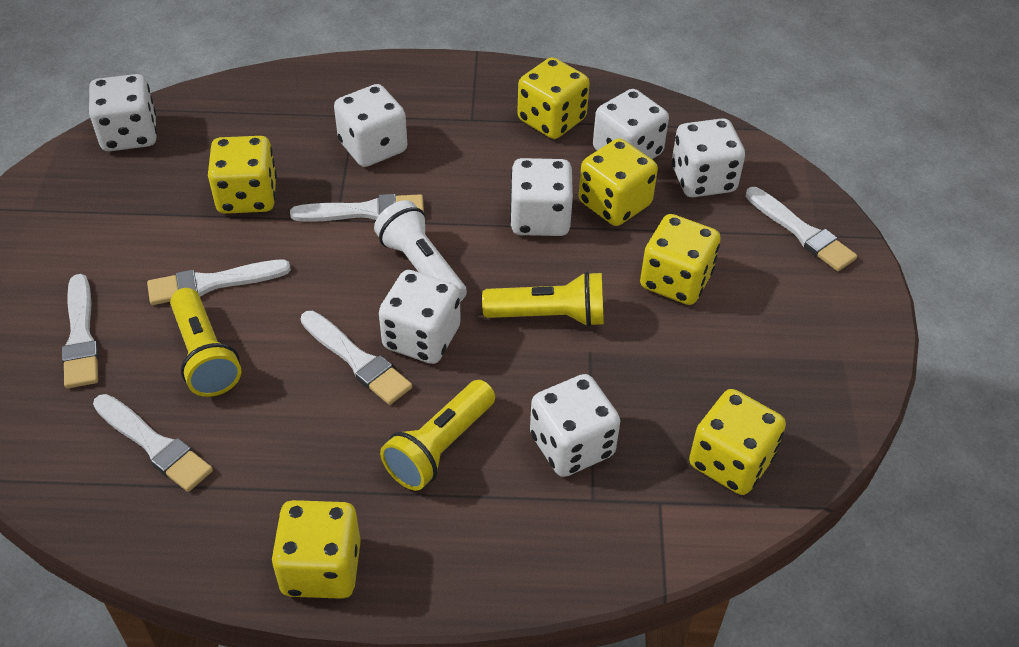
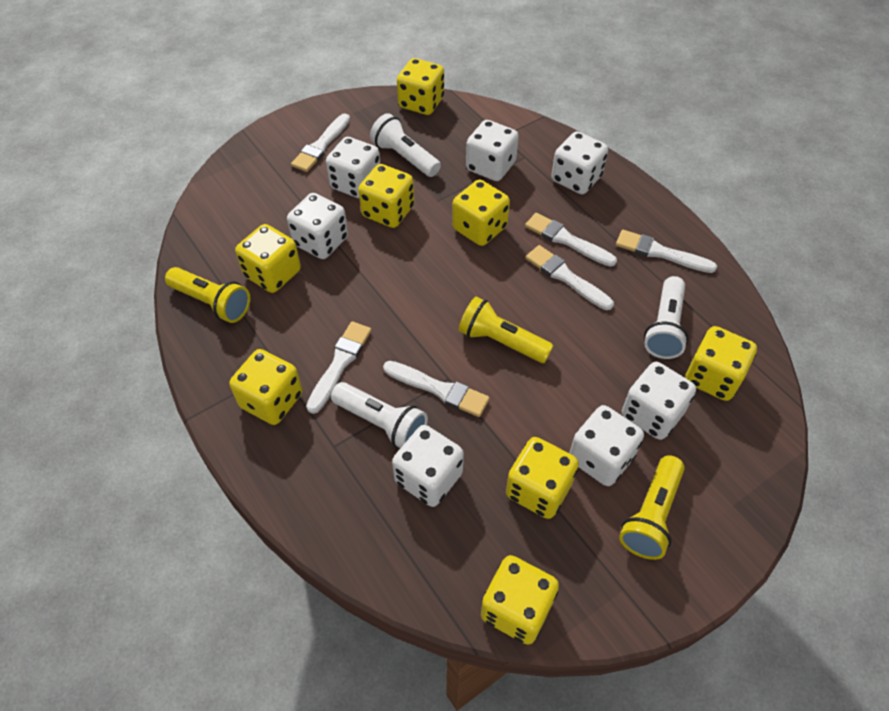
white flashlight: 1 -> 3
yellow dice: 6 -> 8

